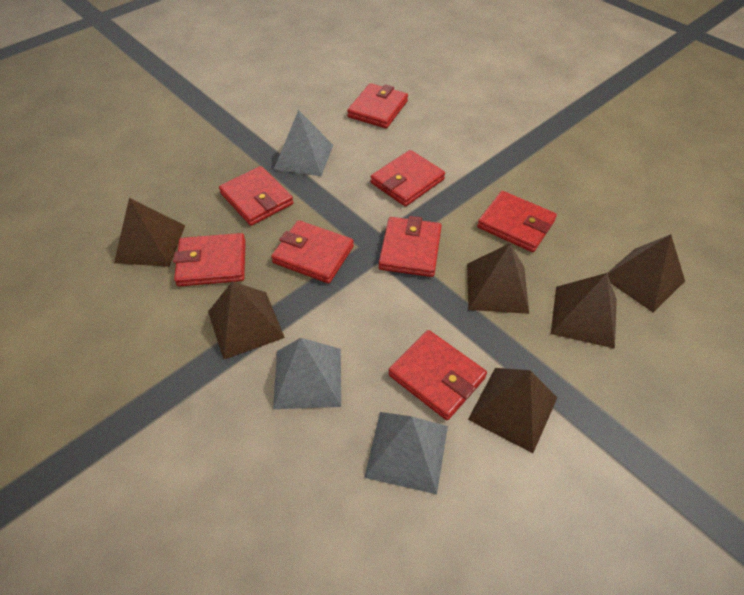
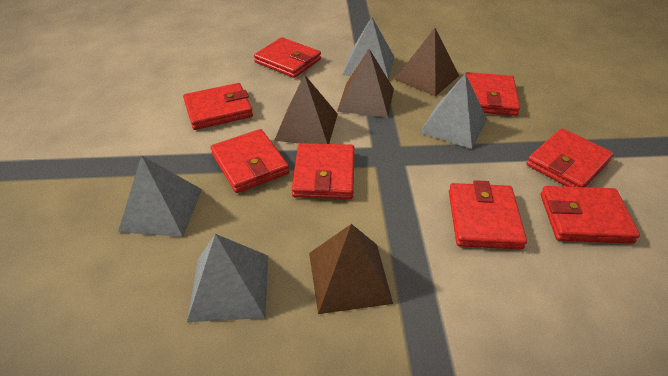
brown pyramid: 6 -> 4
grey pyramid: 3 -> 4

